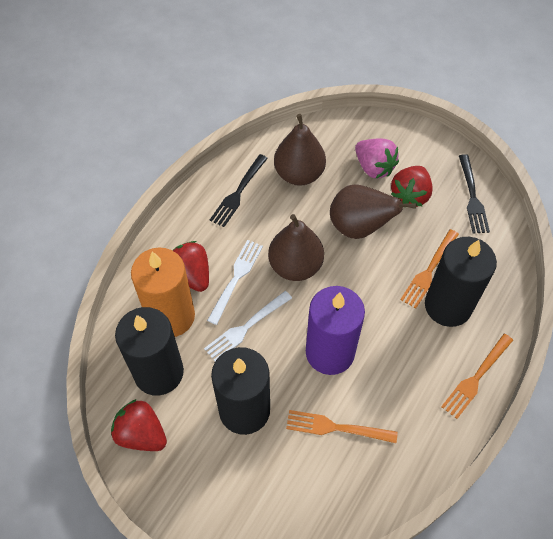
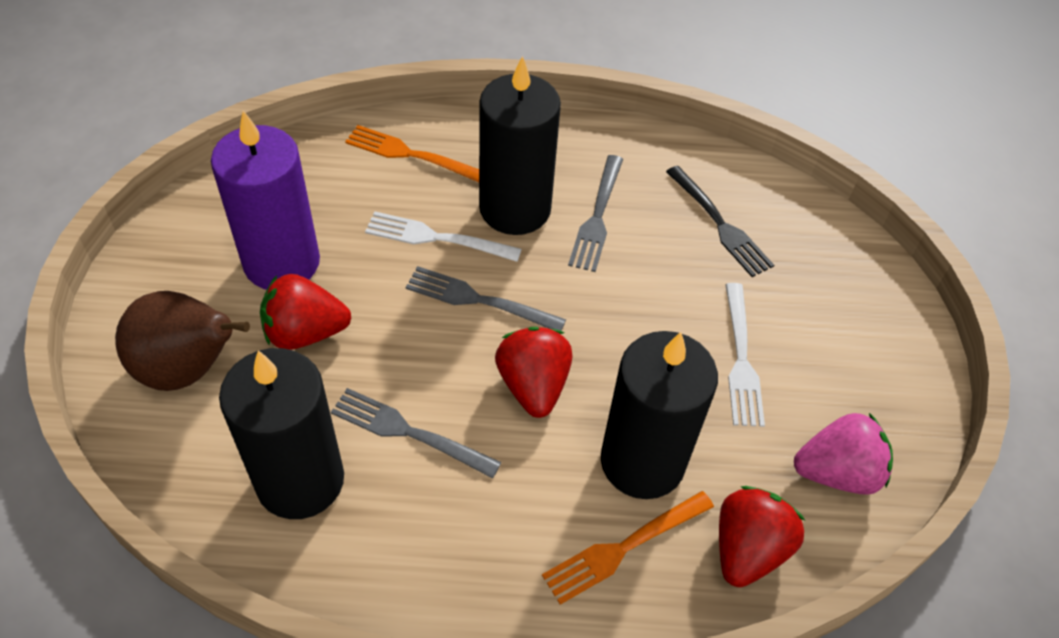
black fork: 2 -> 1
brown pear: 3 -> 1
grey fork: 0 -> 3
orange candle: 1 -> 0
orange fork: 3 -> 2

